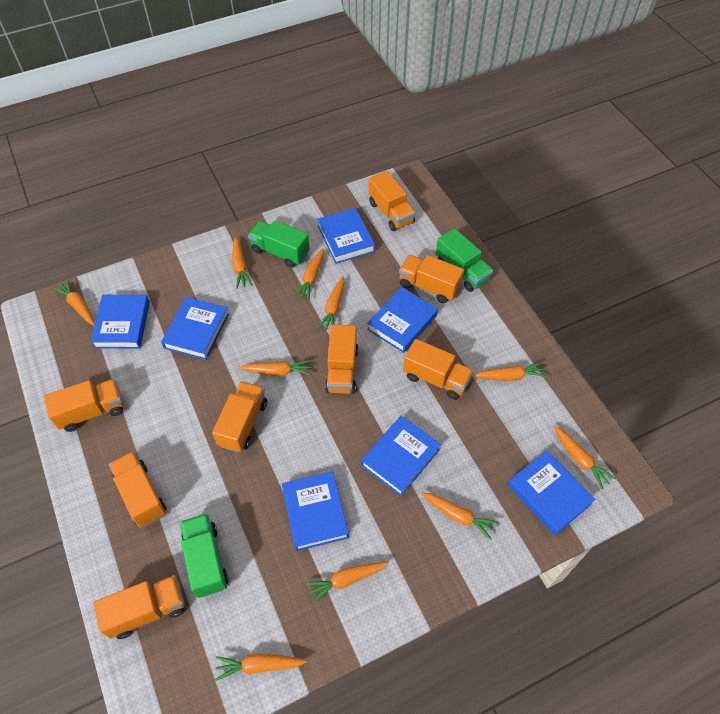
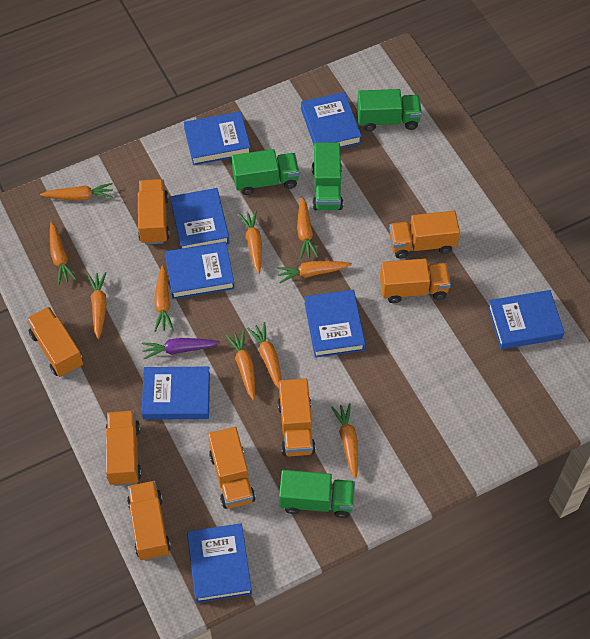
blue book: 7 -> 8
green truck: 3 -> 4
purple carrot: 0 -> 1

